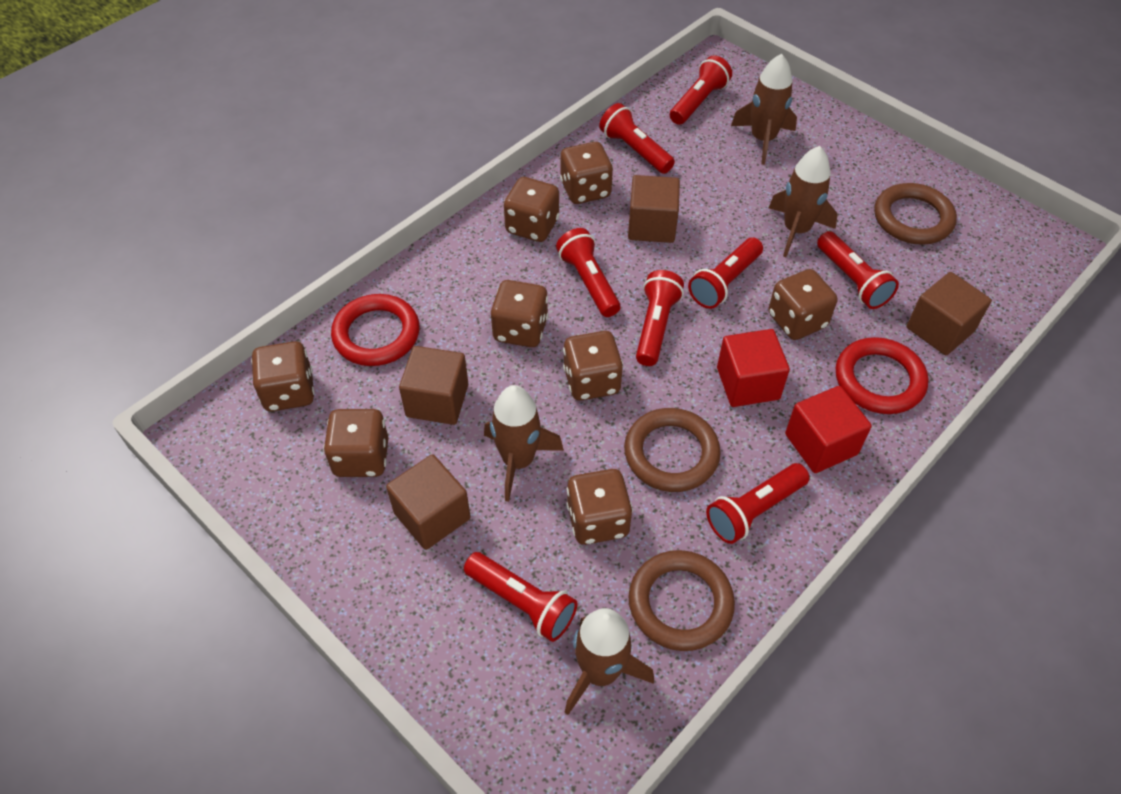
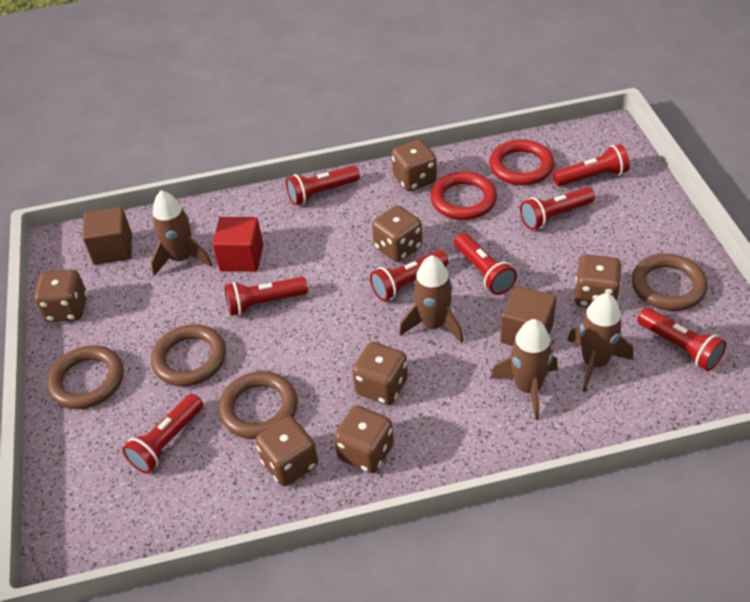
brown cube: 4 -> 2
brown dice: 8 -> 7
brown ring: 3 -> 4
red cube: 2 -> 1

